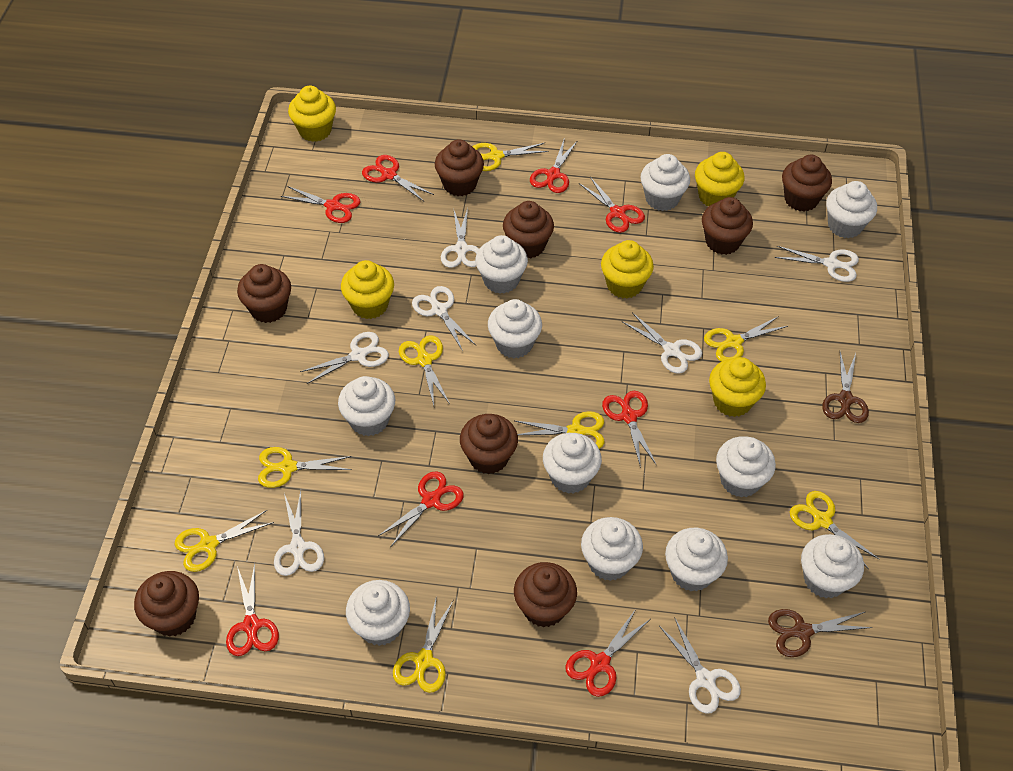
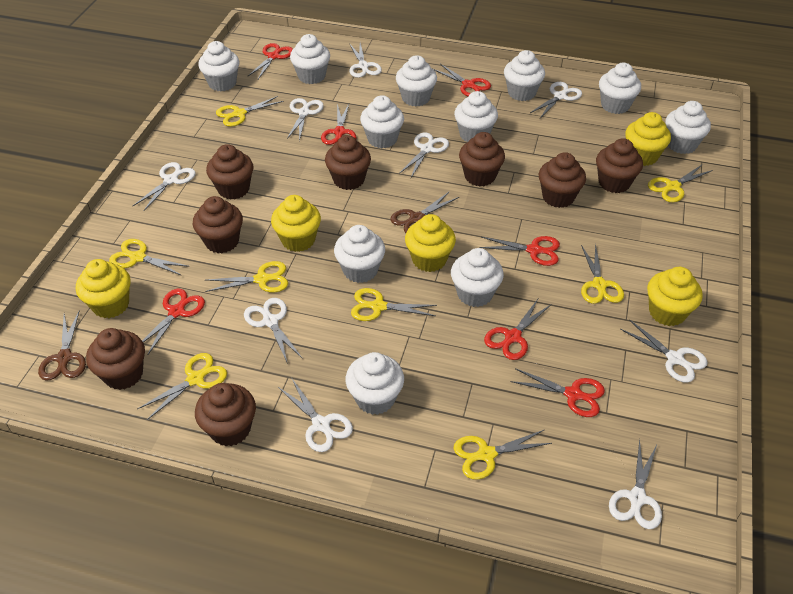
red scissors: 8 -> 7
white scissors: 7 -> 9

